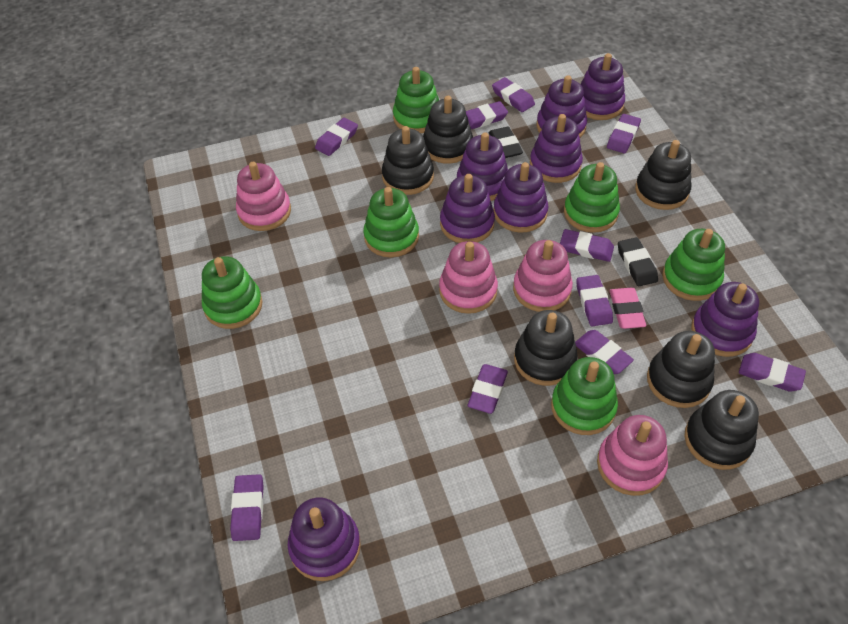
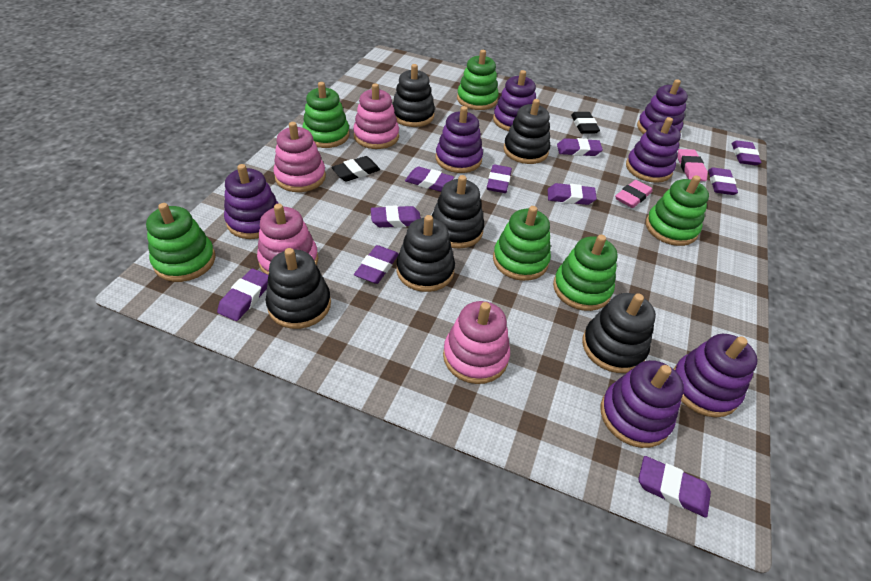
pink eraser: 1 -> 2
purple stacking toy: 8 -> 7

